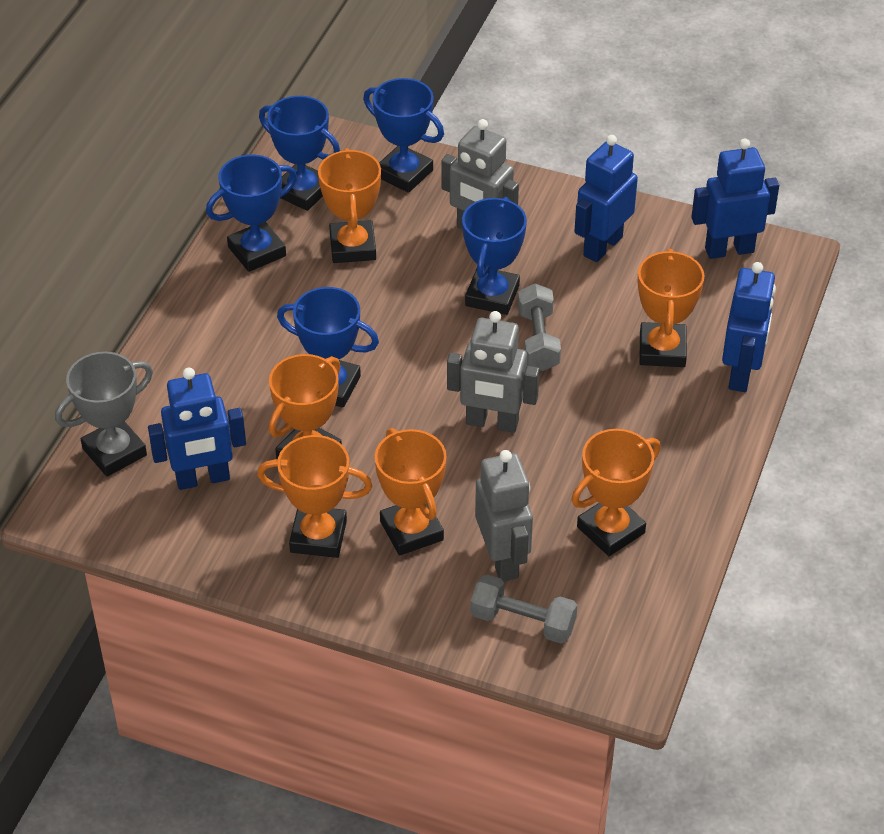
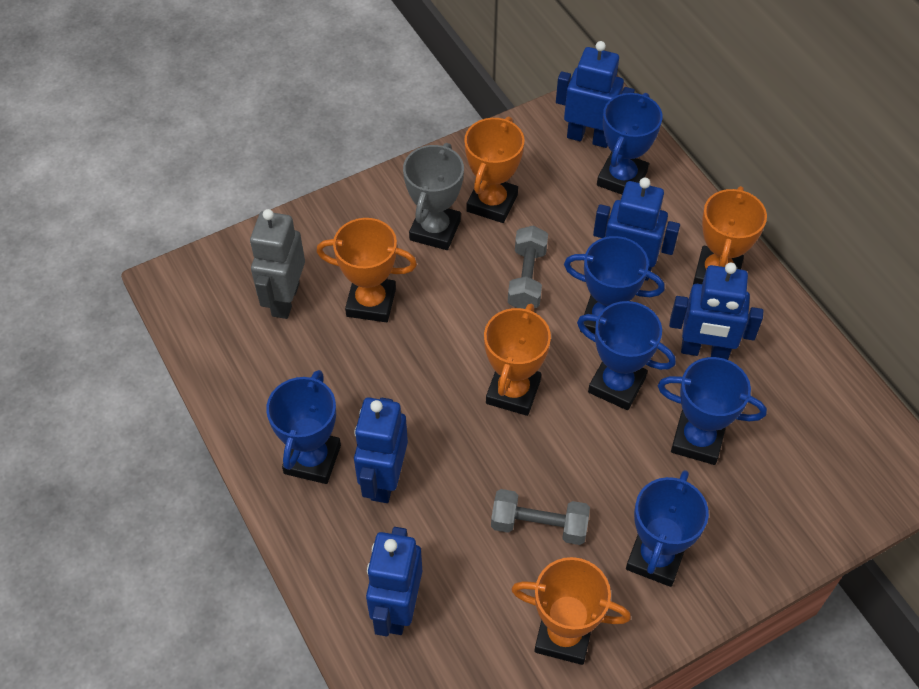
blue robot: 4 -> 5
blue trophy: 5 -> 6
grey robot: 3 -> 1
orange trophy: 6 -> 5

